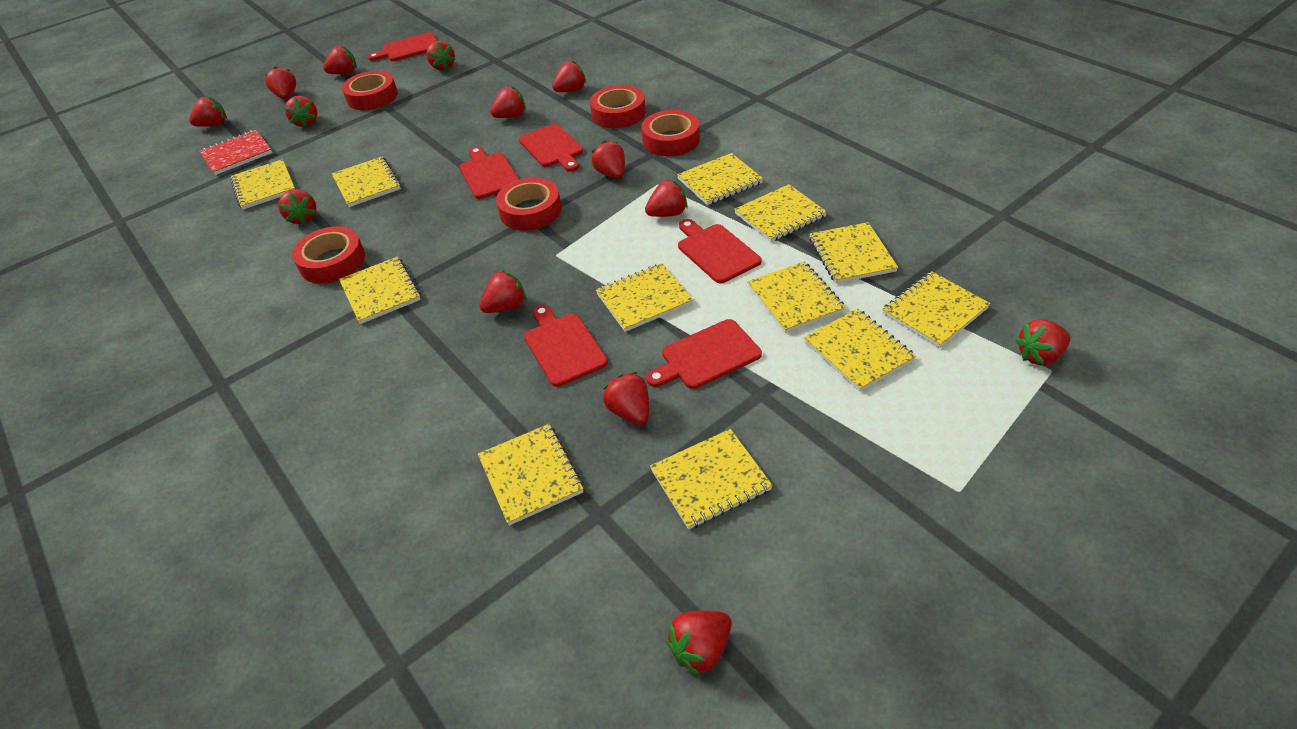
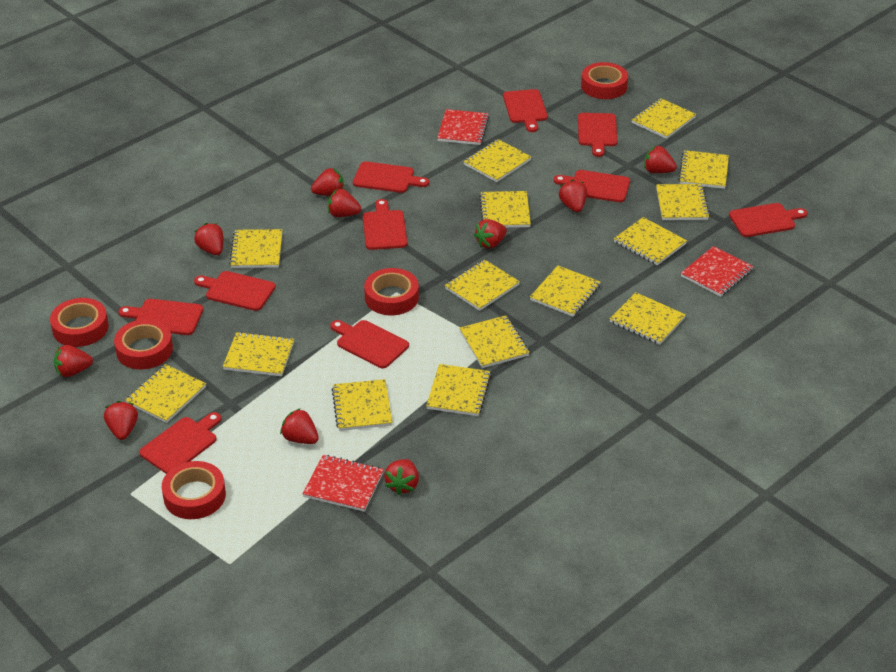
red cutting board: 6 -> 10
red notebook: 1 -> 3
red strawberry: 14 -> 10
yellow notebook: 12 -> 15

